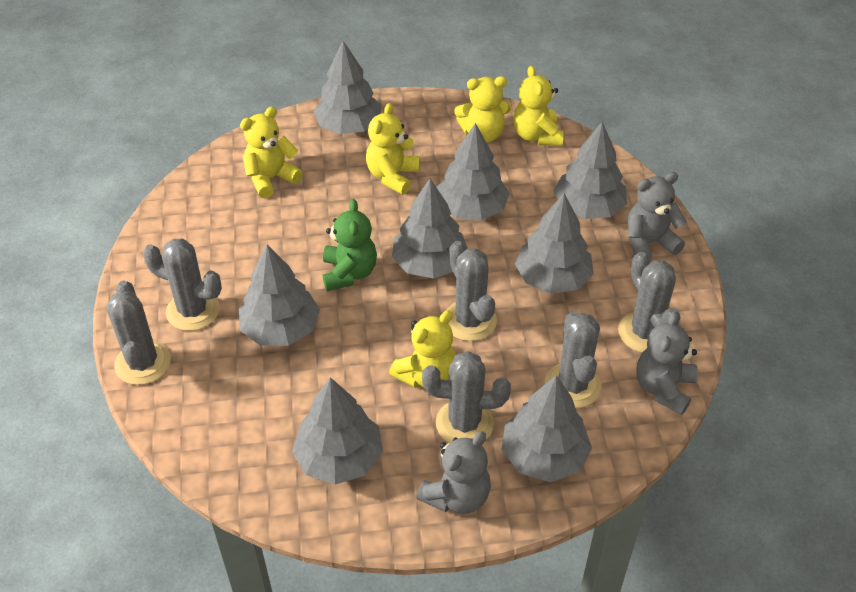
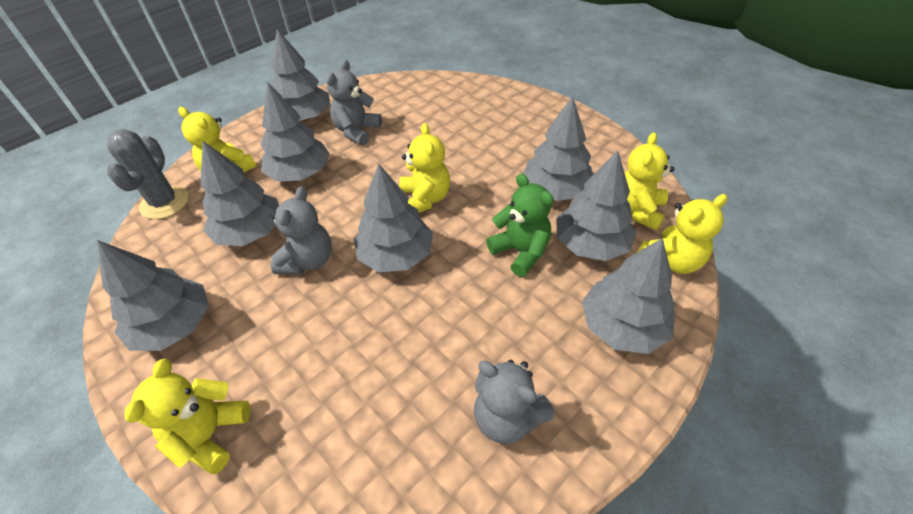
grey cactus: 6 -> 1

